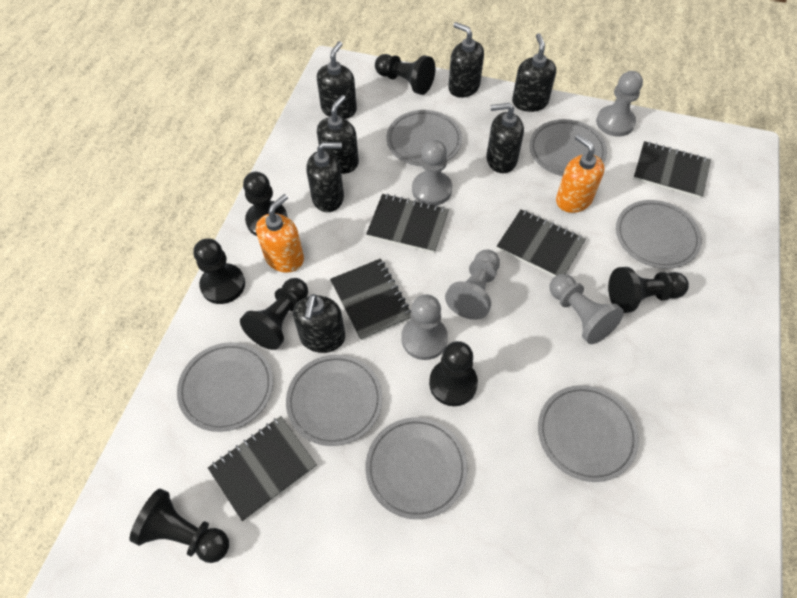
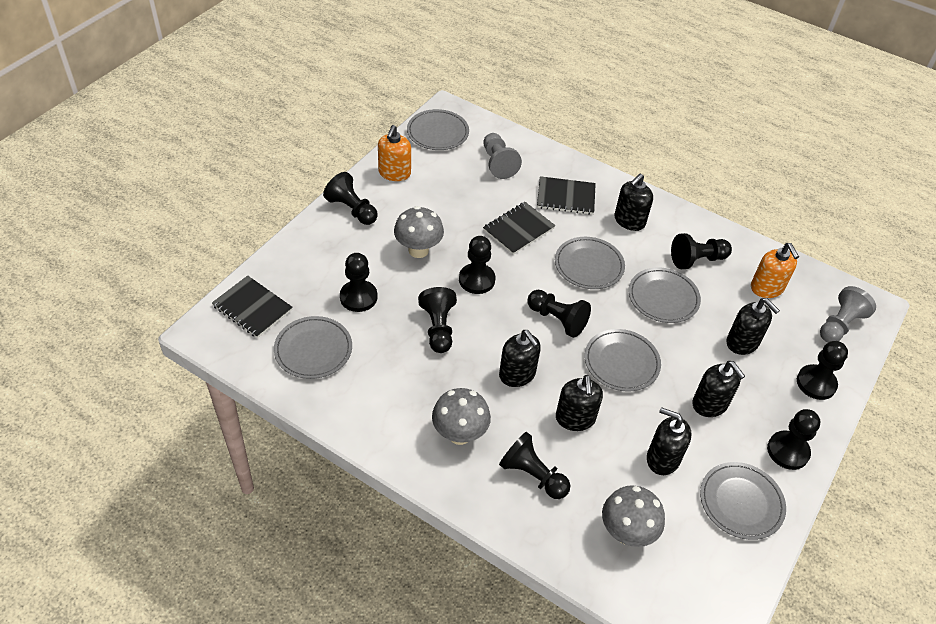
black notebook: 5 -> 3
black pawn: 7 -> 9
black soap dispenser: 7 -> 6
grey mushroom: 0 -> 3
grey pawn: 5 -> 2
grey plate: 7 -> 6

